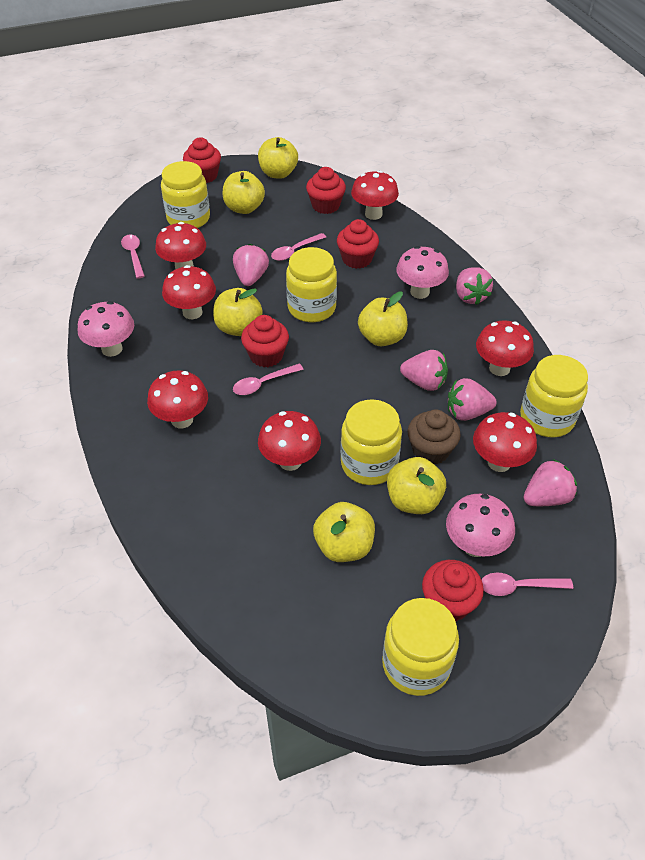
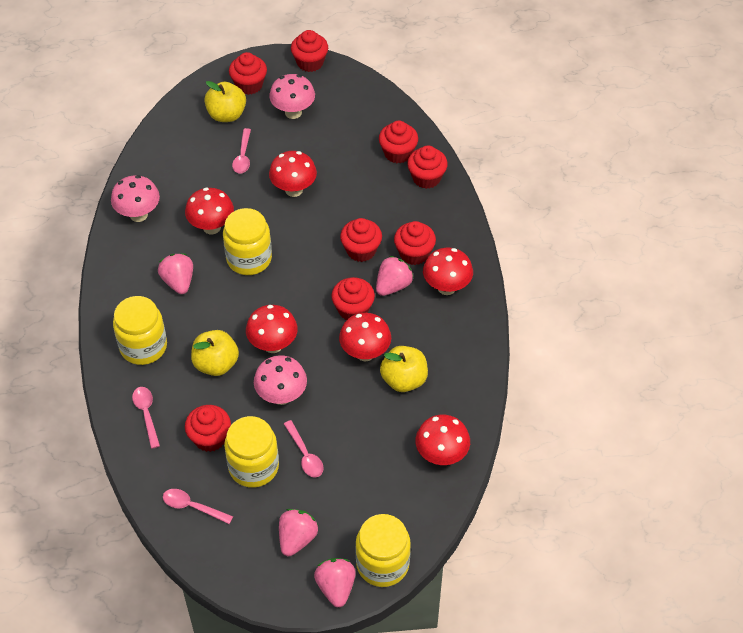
brown cupcake: 1 -> 0
pink strawberry: 5 -> 4
red cupcake: 5 -> 8
red mushroom: 7 -> 6
yellow apple: 6 -> 3
yellow jar: 5 -> 4

